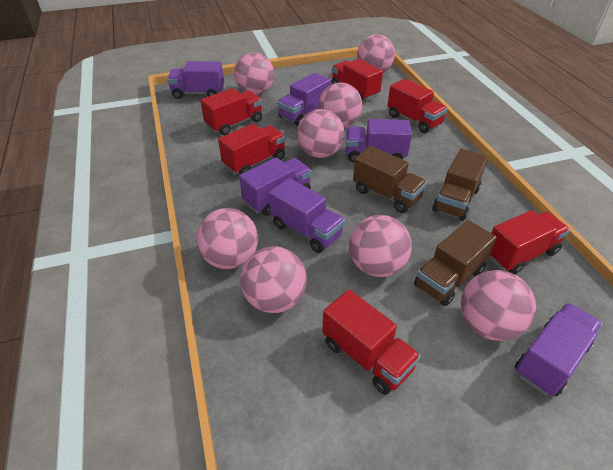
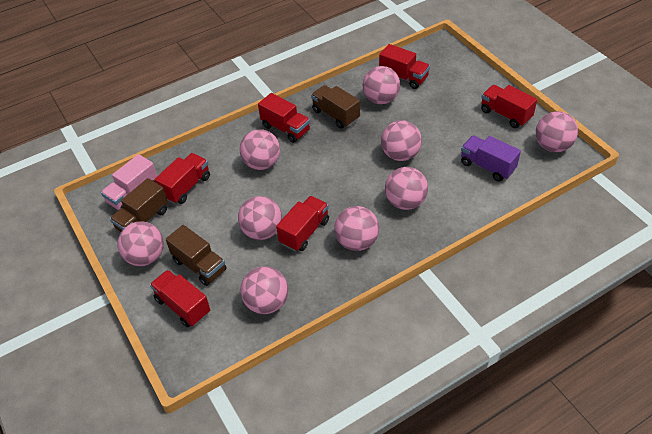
pink ball: 8 -> 9
pink truck: 0 -> 1
purple truck: 6 -> 1

